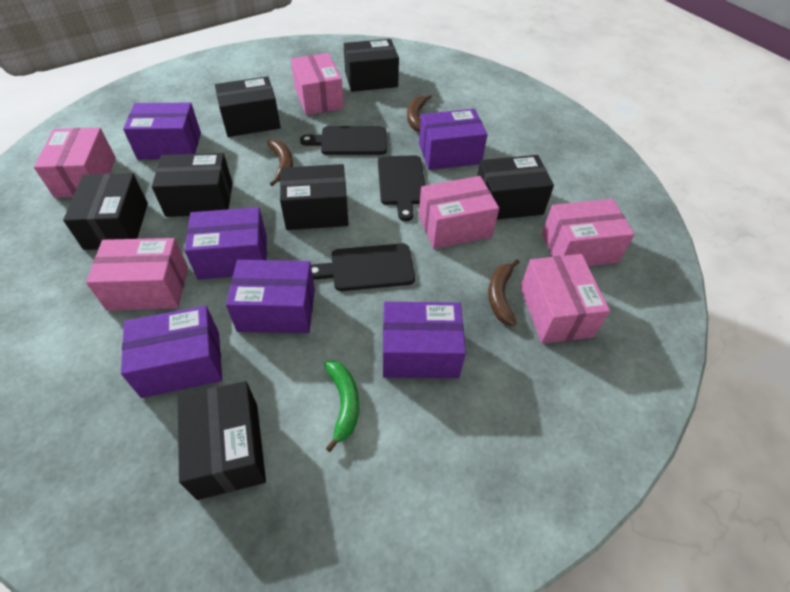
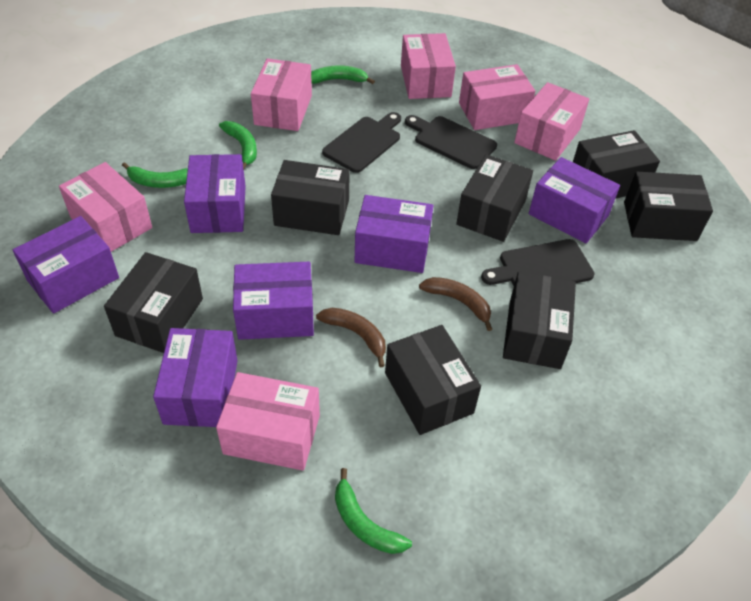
brown banana: 3 -> 2
green banana: 1 -> 4

